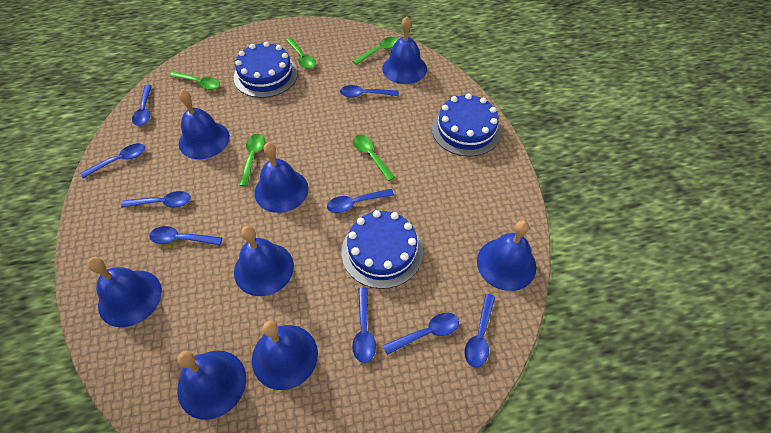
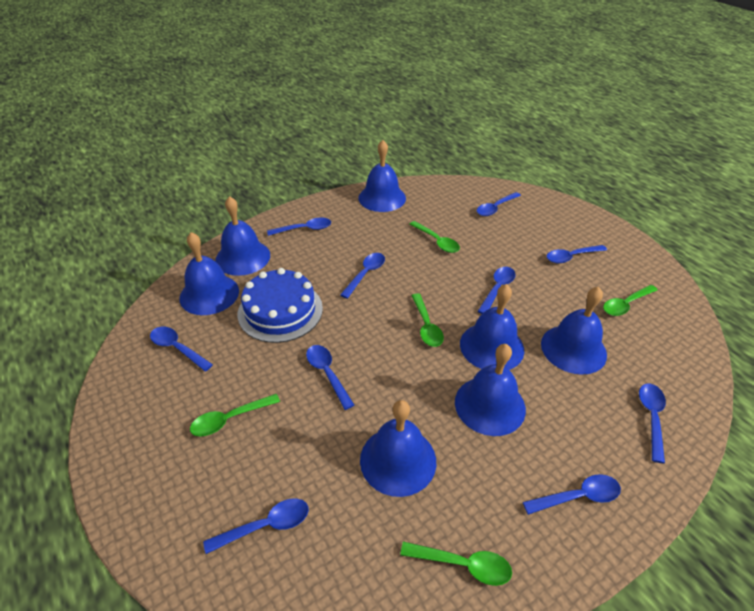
blue bell: 8 -> 7
blue cake: 3 -> 1
blue spoon: 9 -> 10

